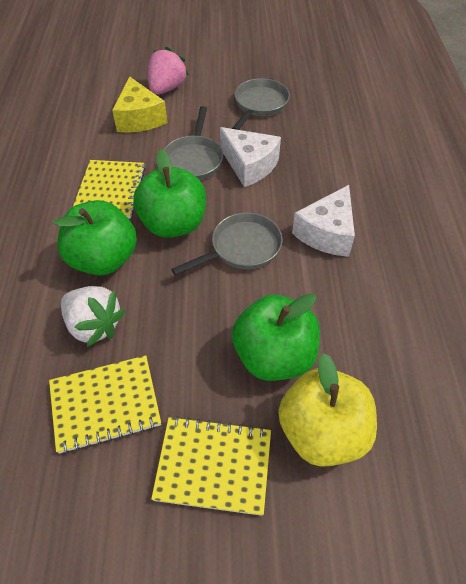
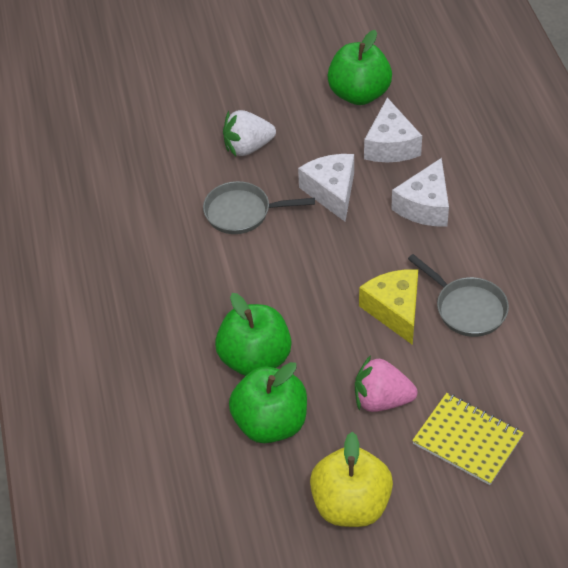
grey pan: 3 -> 2
white cheese: 2 -> 3
yellow notebook: 3 -> 1

